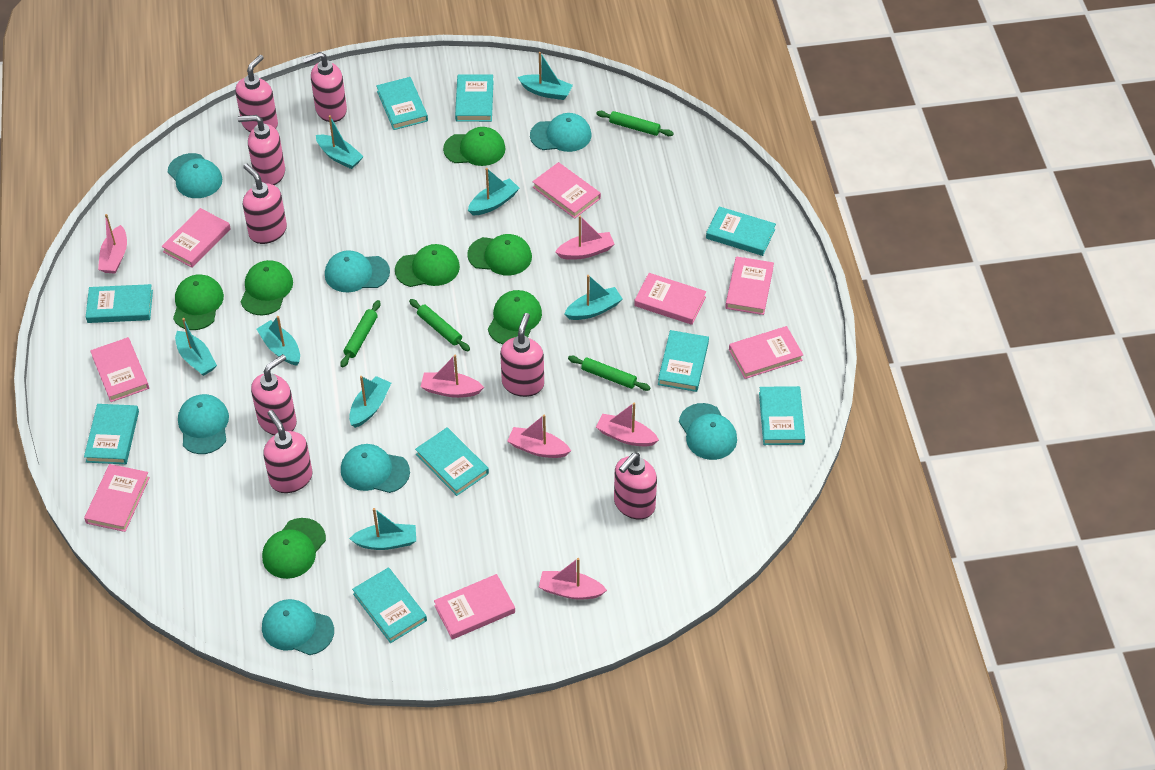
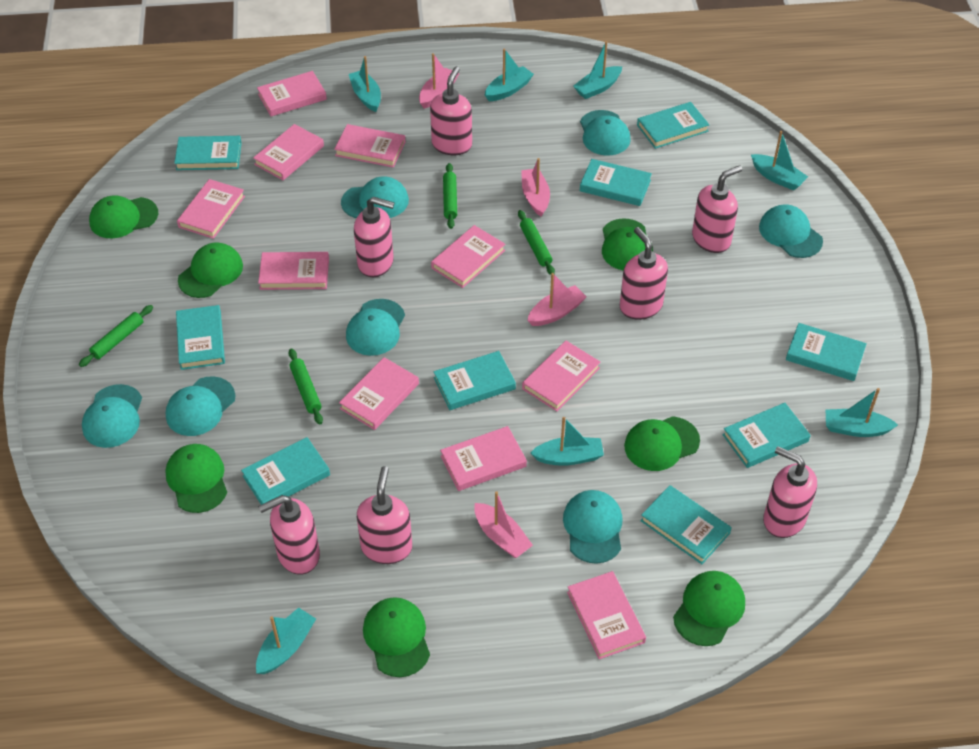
pink boat: 6 -> 4
pink book: 8 -> 10
pink soap dispenser: 8 -> 7
turquoise boat: 8 -> 7

